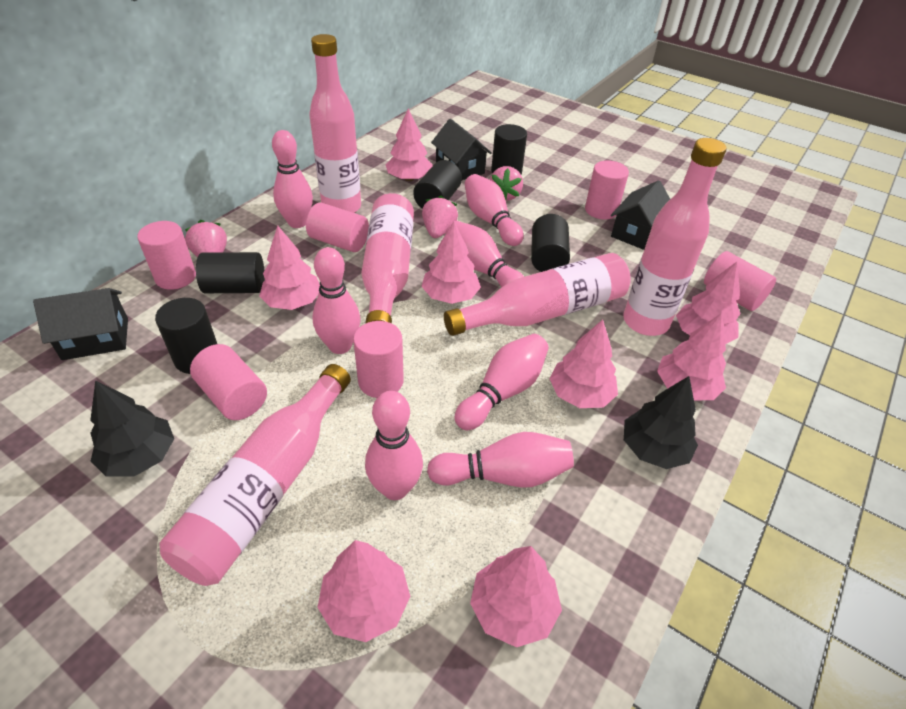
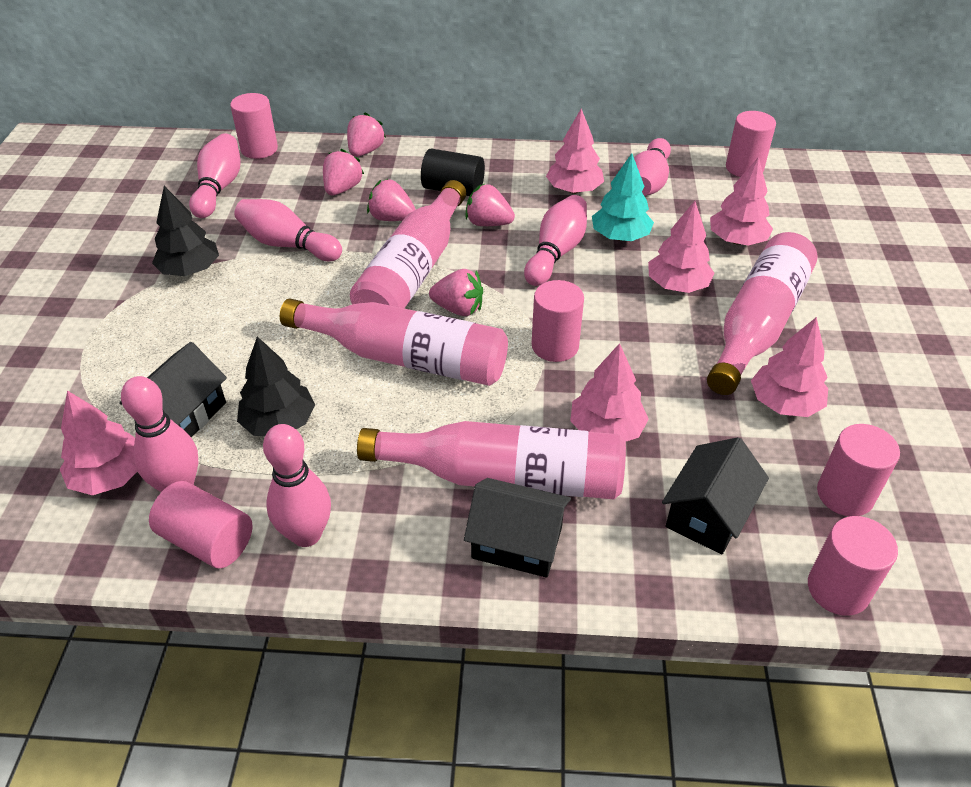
black cylinder: 5 -> 1
pink bottle: 5 -> 4
pink bowling pin: 7 -> 6
pink strawberry: 3 -> 5
pink tree: 8 -> 6
turquoise tree: 0 -> 1

